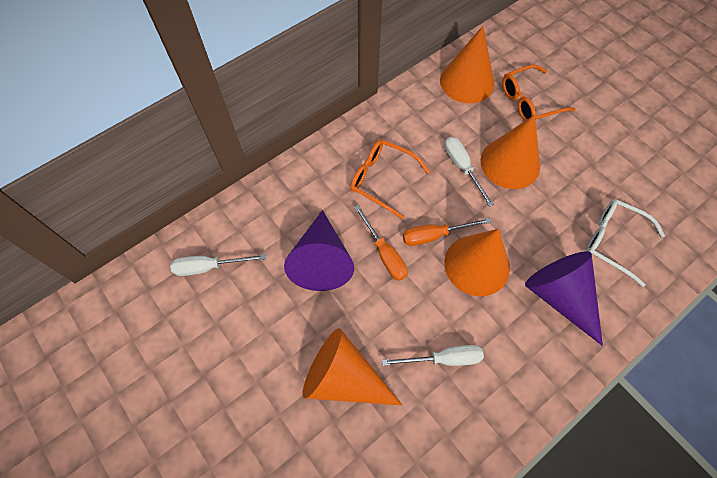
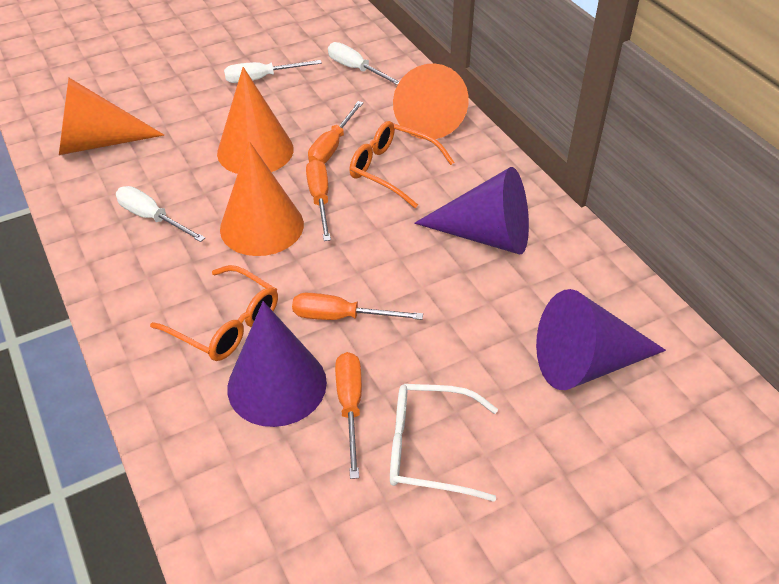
orange screwdriver: 2 -> 4
purple cone: 2 -> 3

